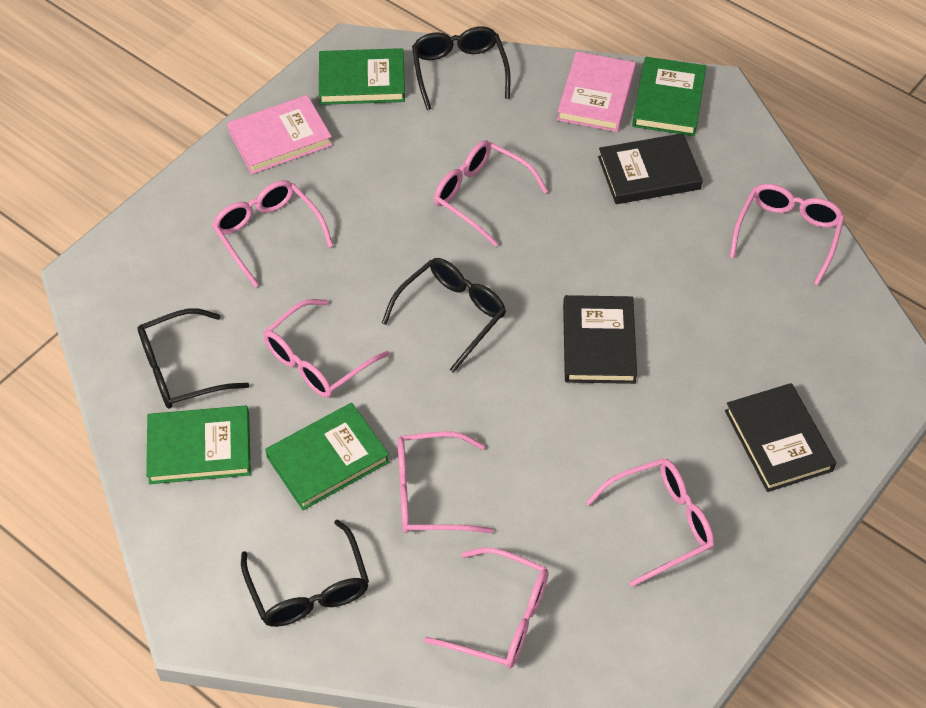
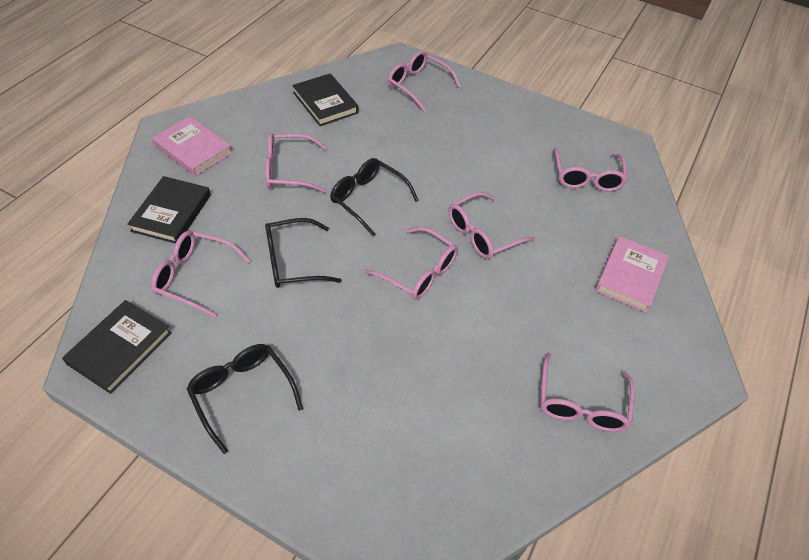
black glasses: 4 -> 3
green book: 4 -> 0

